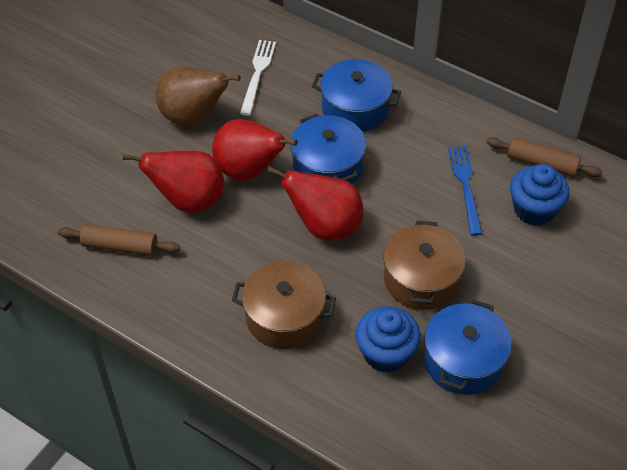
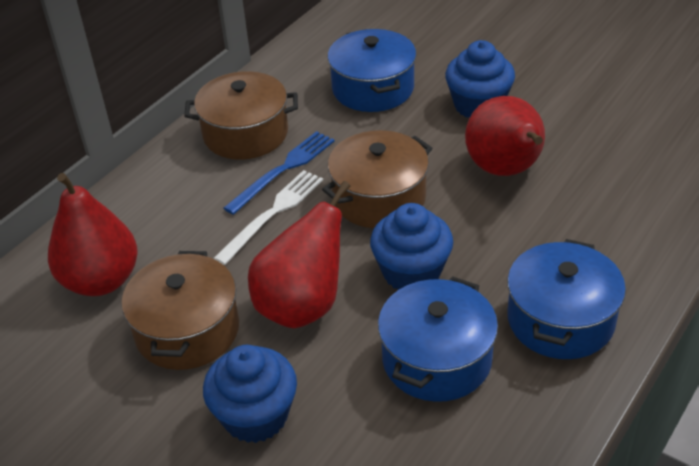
blue cupcake: 2 -> 3
brown pear: 1 -> 0
brown pot: 2 -> 3
brown rolling pin: 2 -> 0

